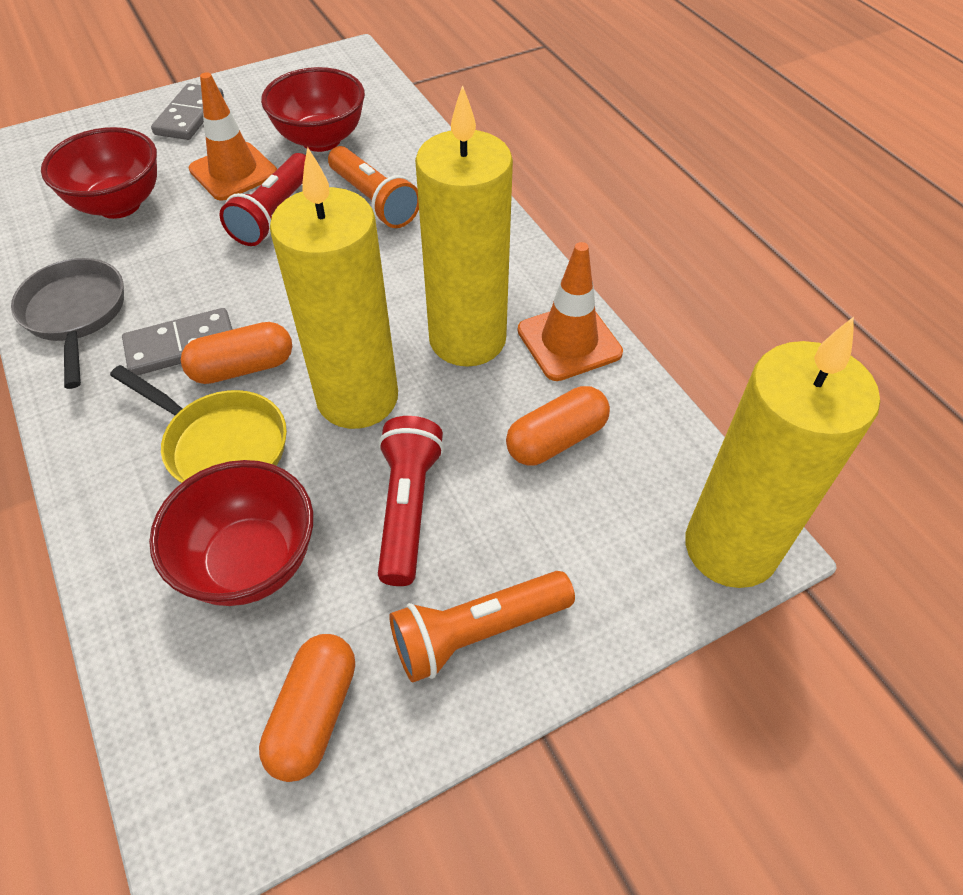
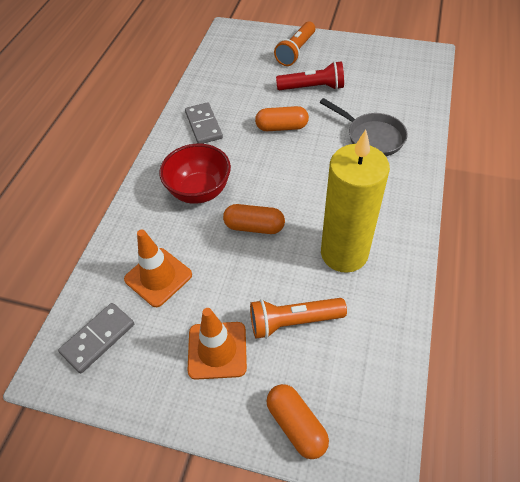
red bowl: 3 -> 1
red flashlight: 2 -> 1
yellow candle: 3 -> 1
yellow pan: 1 -> 0

